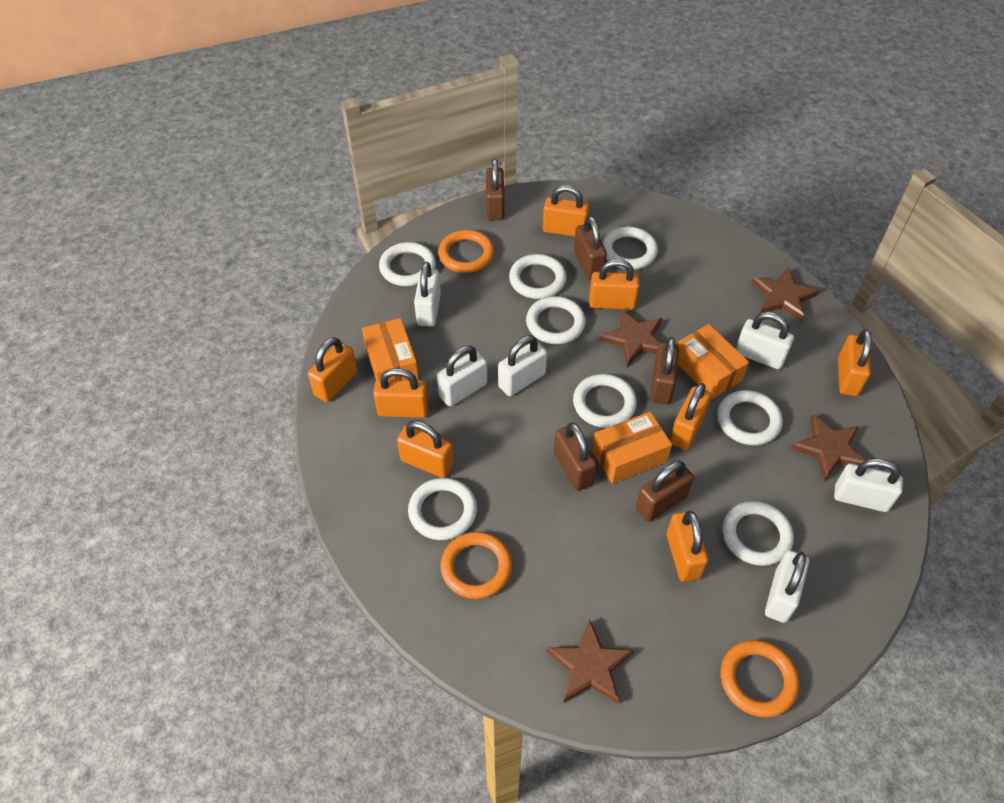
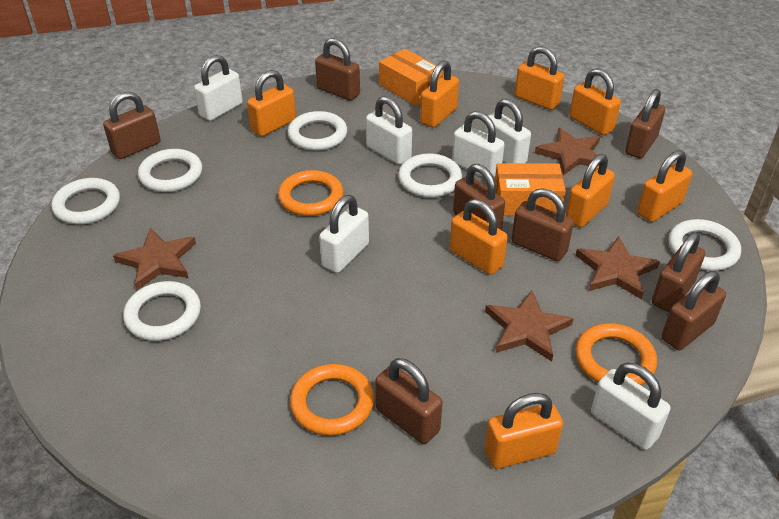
brown padlock: 5 -> 8
orange box: 3 -> 2
white ring: 8 -> 6

